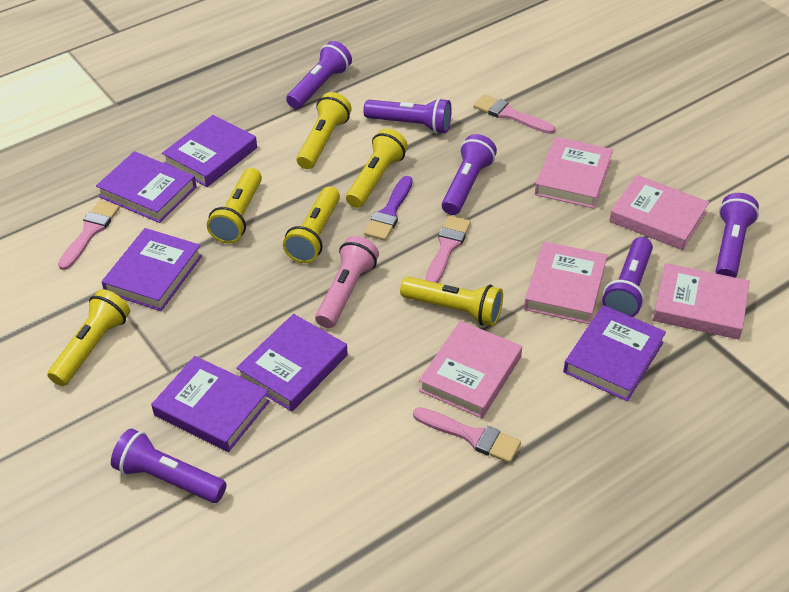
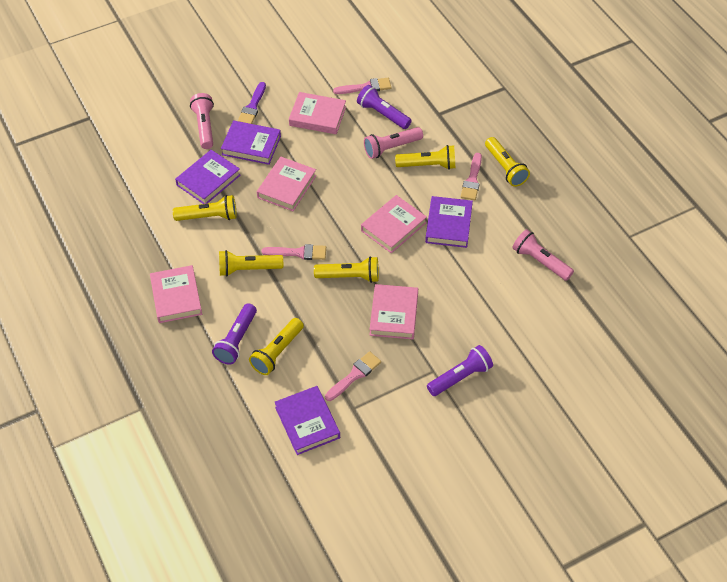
pink flashlight: 1 -> 3
purple book: 6 -> 4
purple flashlight: 6 -> 3

